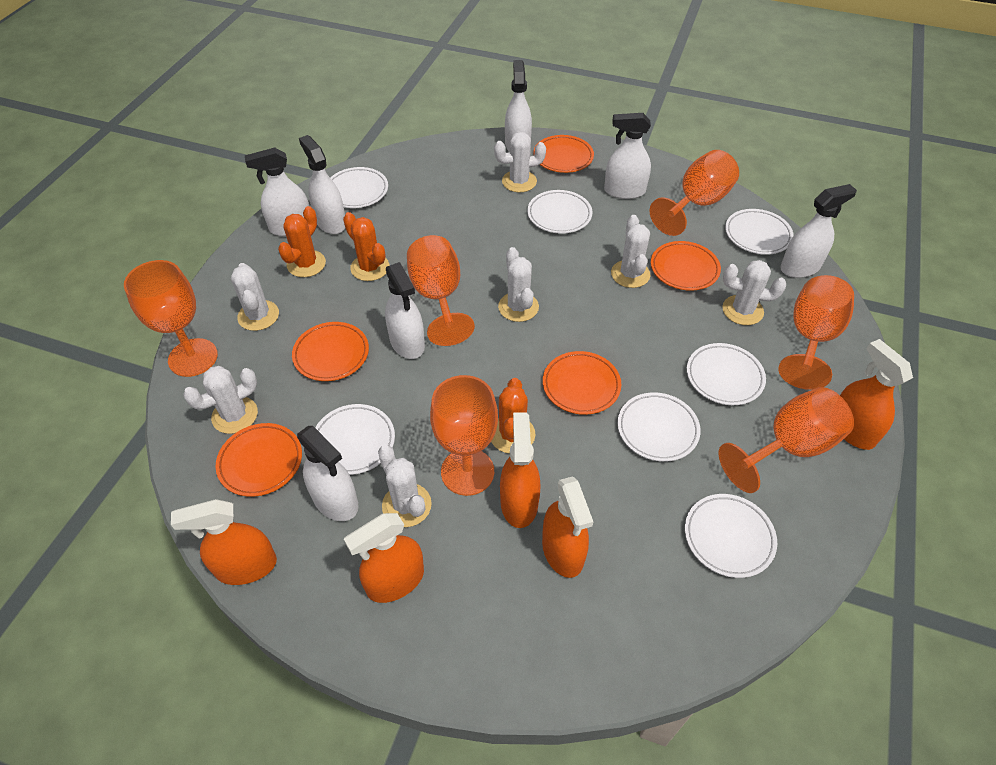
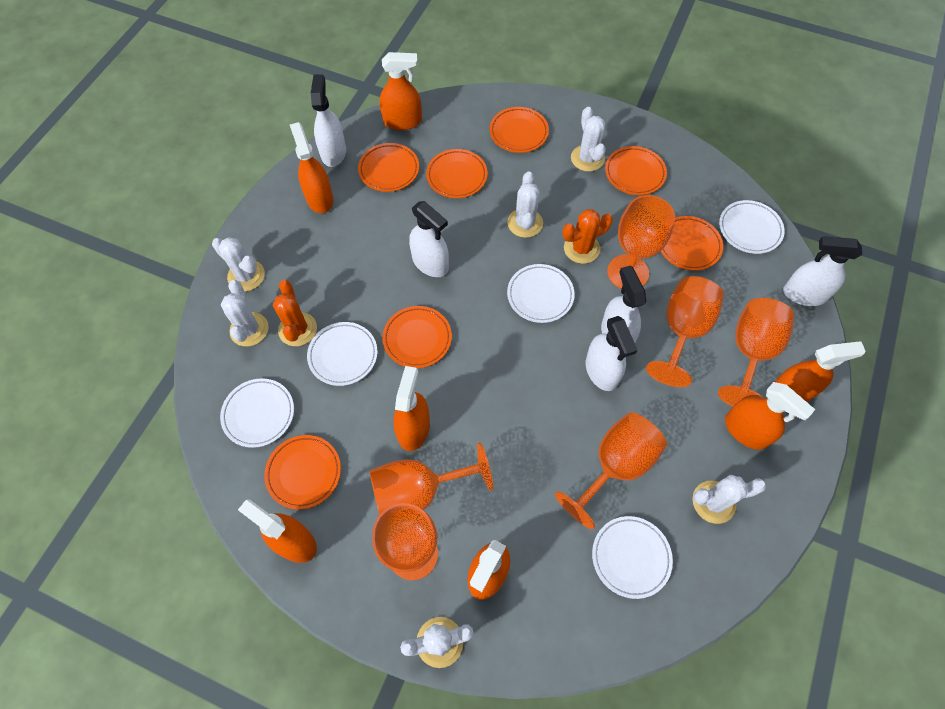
orange cactus: 3 -> 2
orange plate: 5 -> 7
orange spray bottle: 5 -> 7
white cactus: 7 -> 6
white plate: 7 -> 5
white spray bottle: 7 -> 5

